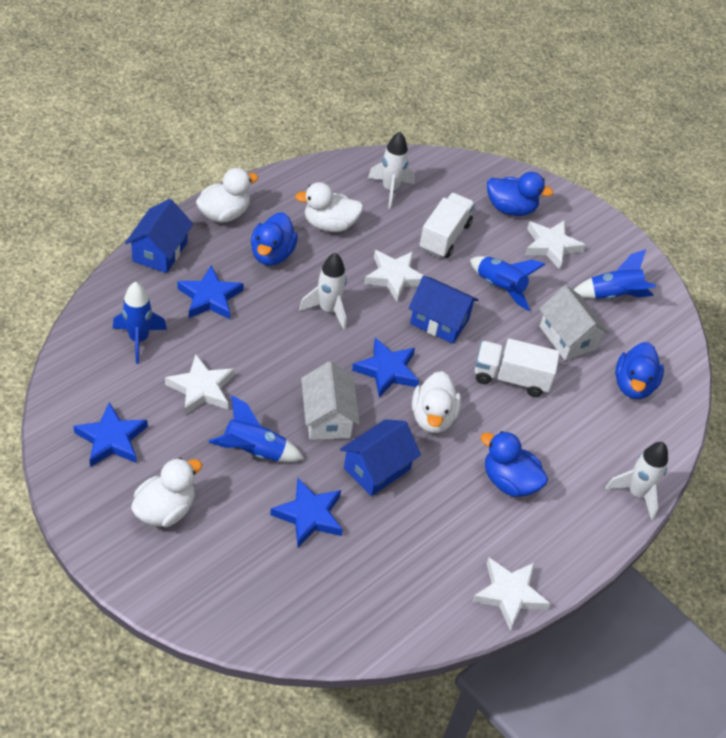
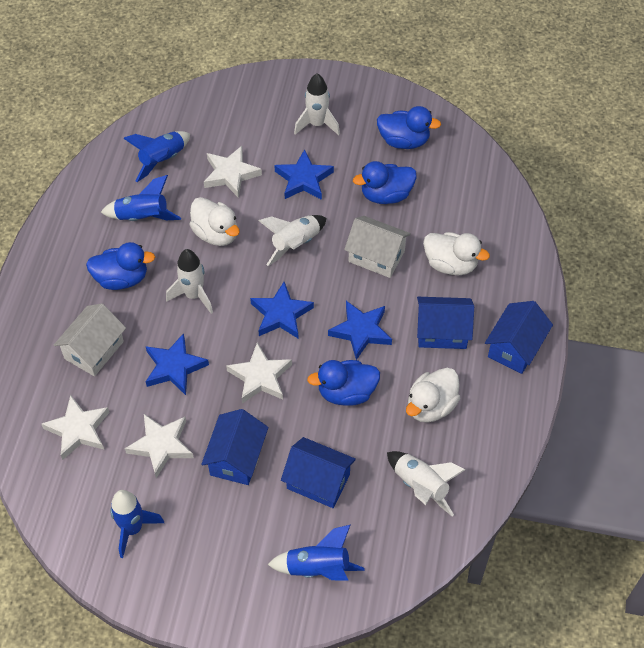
blue house: 3 -> 4
white duck: 4 -> 3
white rocket: 3 -> 4
white truck: 2 -> 0

